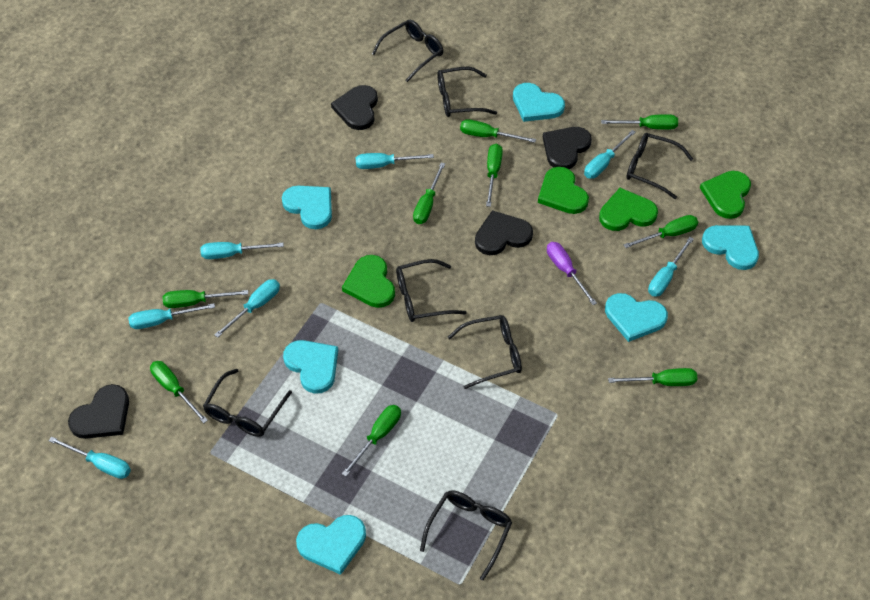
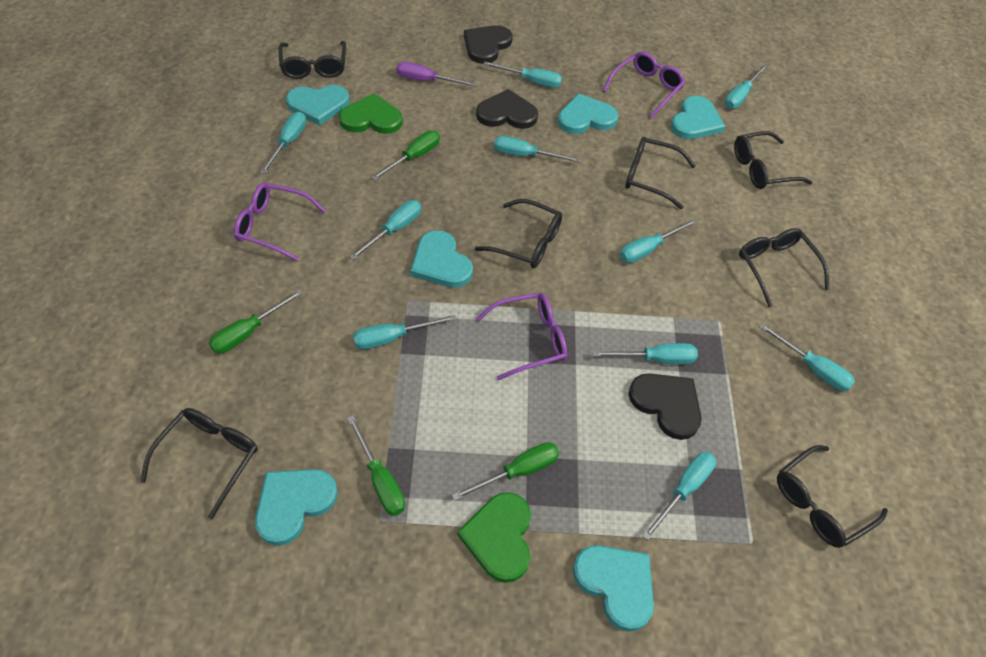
black heart: 4 -> 3
green heart: 4 -> 2
green screwdriver: 9 -> 4
purple glasses: 0 -> 3
turquoise screwdriver: 7 -> 10

